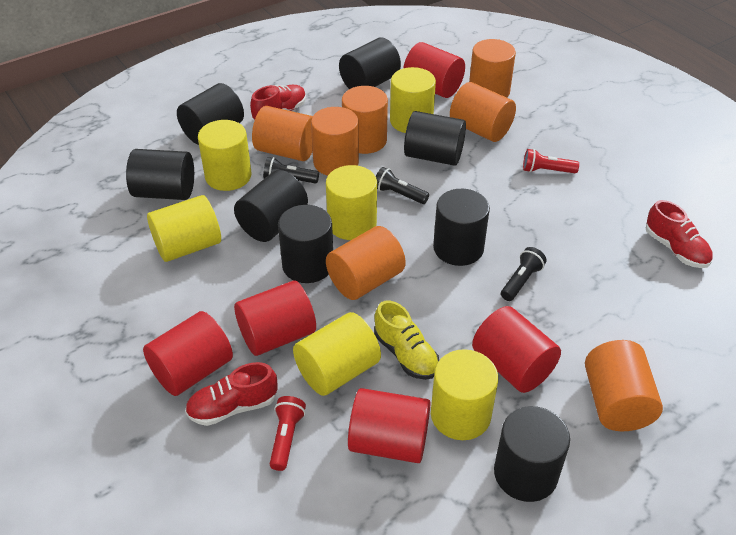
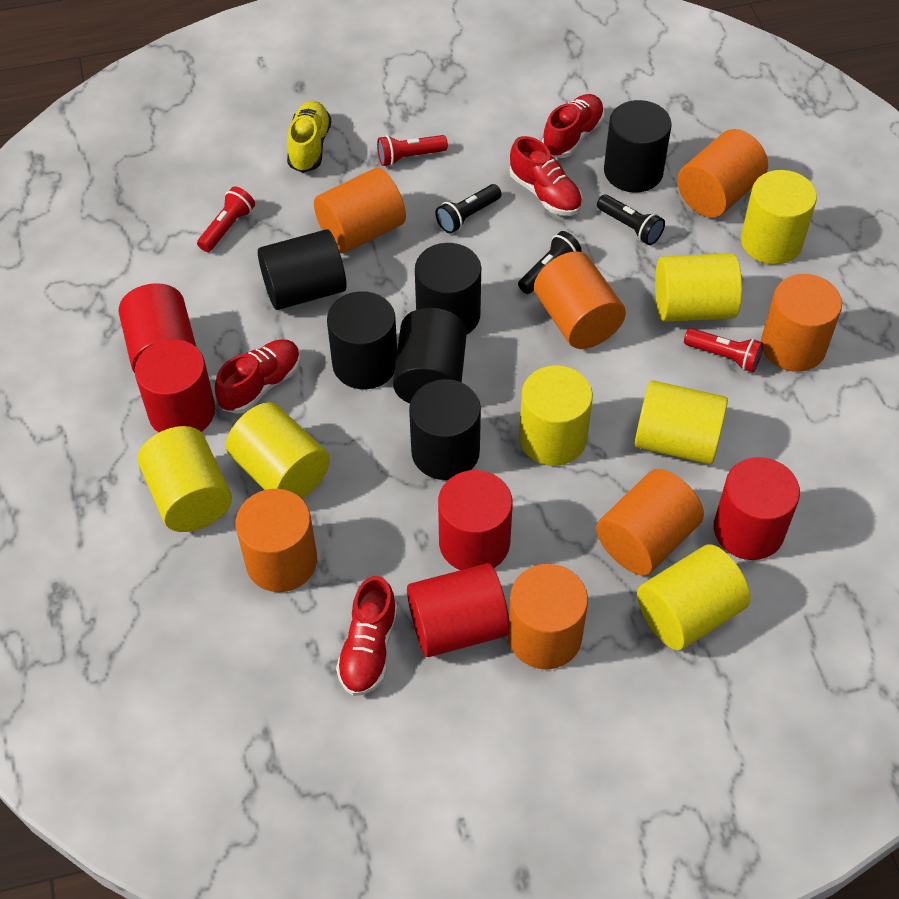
black cylinder: 8 -> 6
red flashlight: 2 -> 3
red shoe: 3 -> 4
yellow cylinder: 6 -> 7

